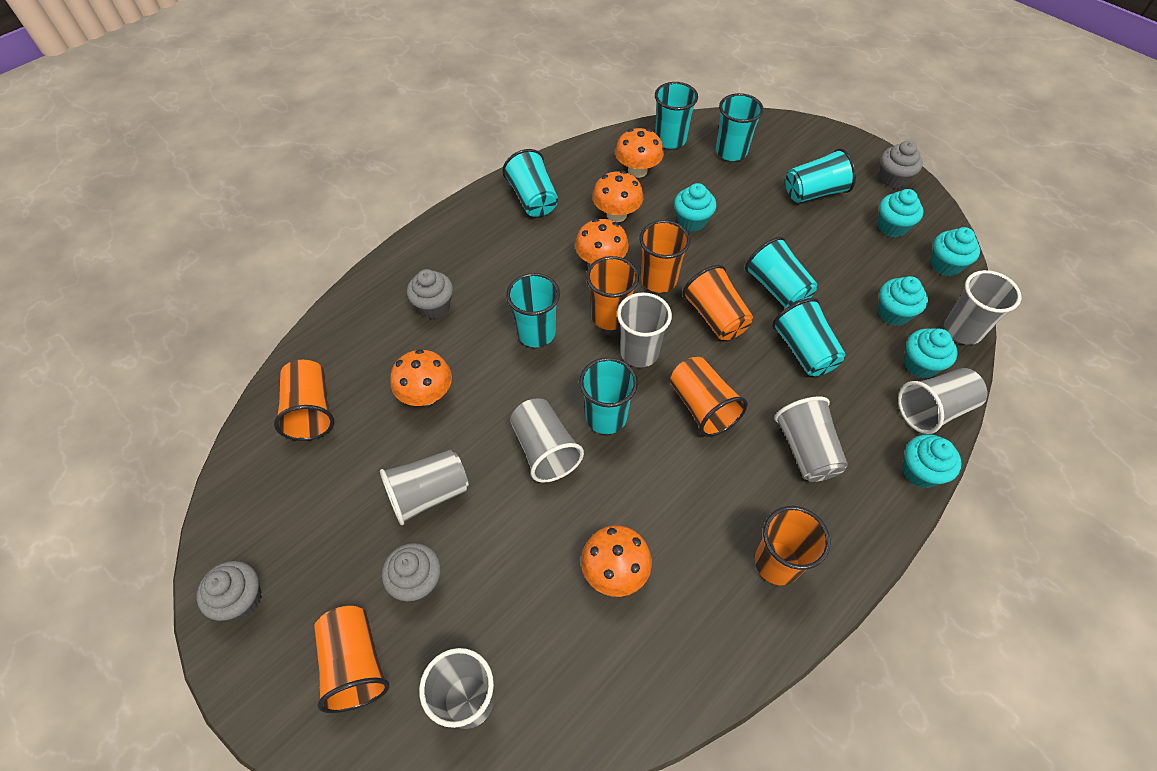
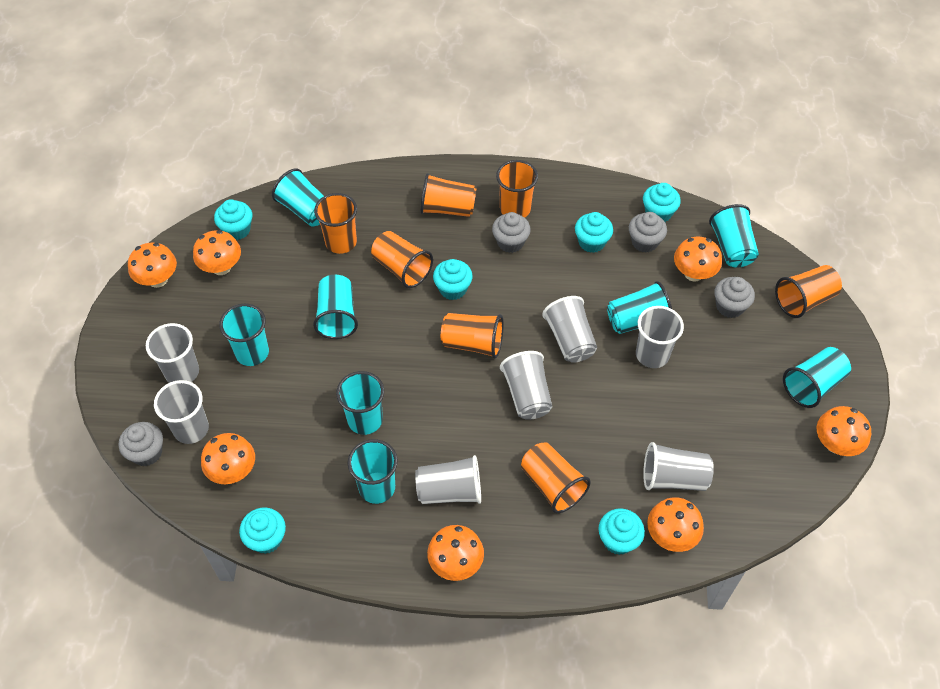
orange mushroom: 5 -> 7

